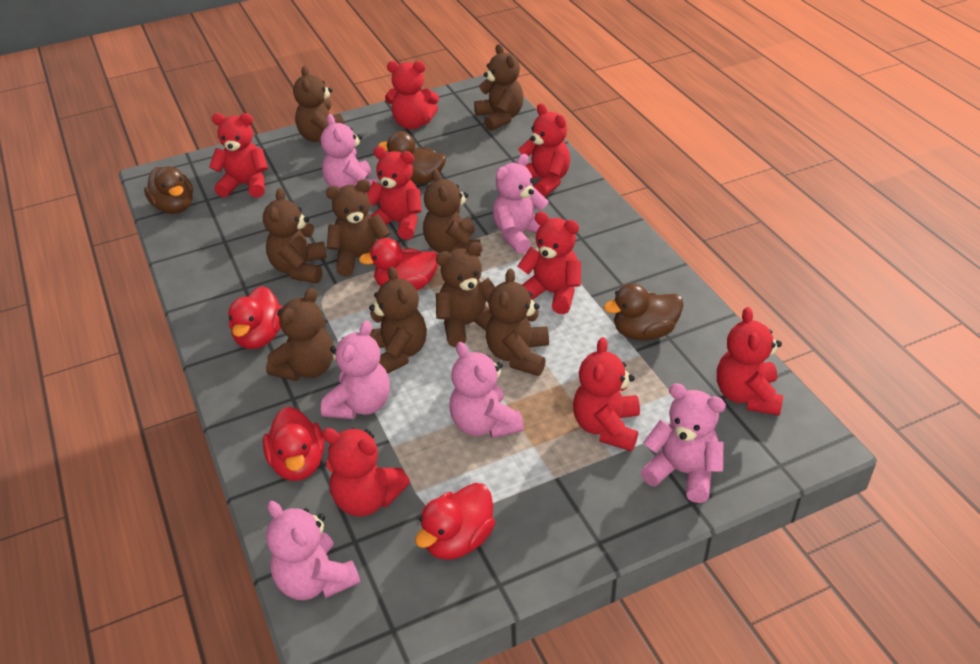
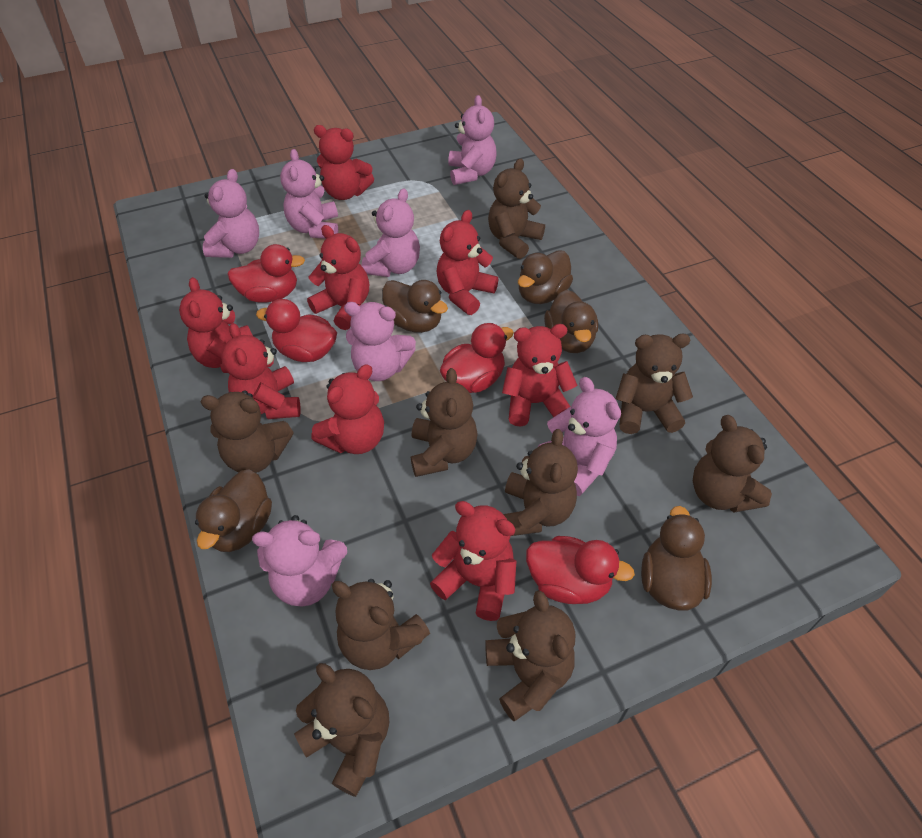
brown duck: 3 -> 5
pink teddy bear: 6 -> 7

